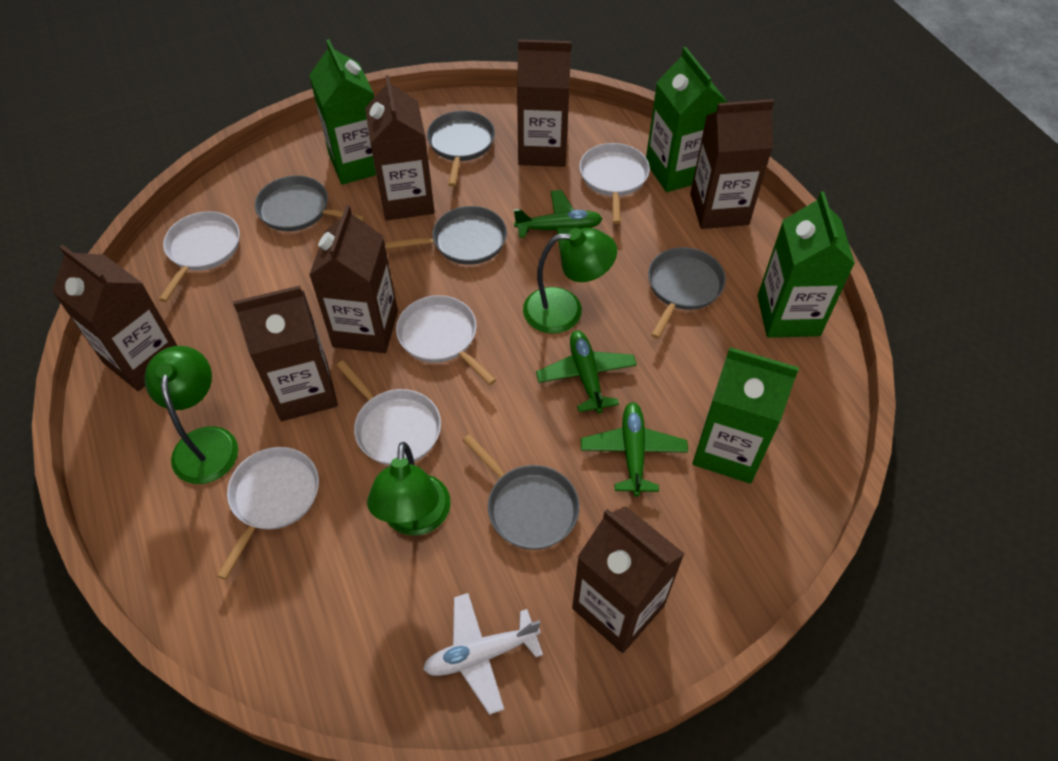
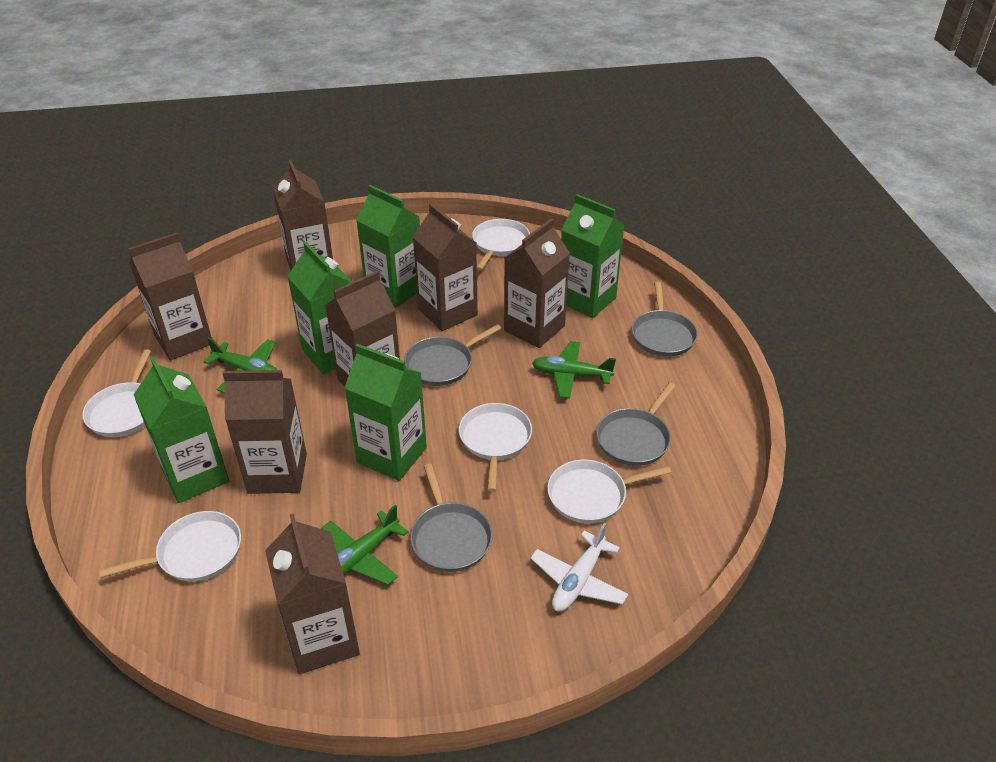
green carton: 4 -> 5
green lamp: 3 -> 0
grey pan: 5 -> 4

